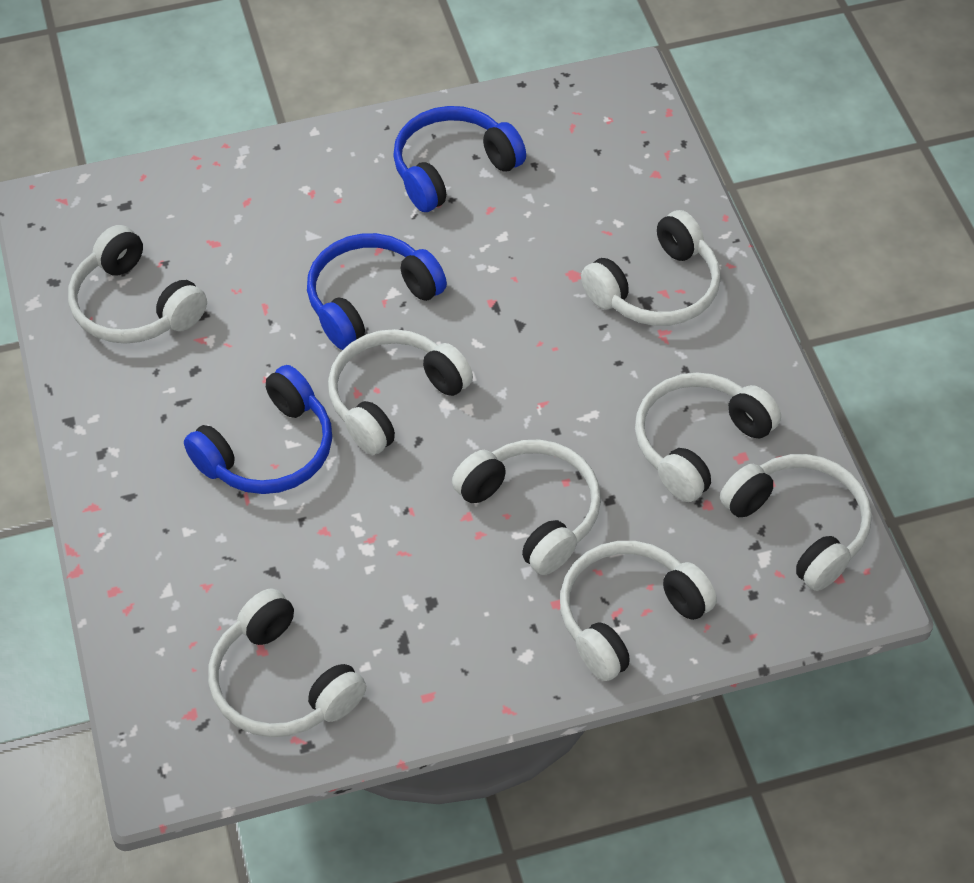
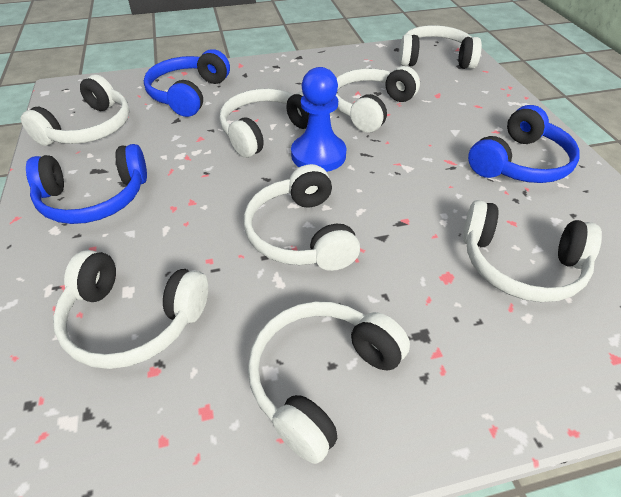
blue pawn: 0 -> 1

